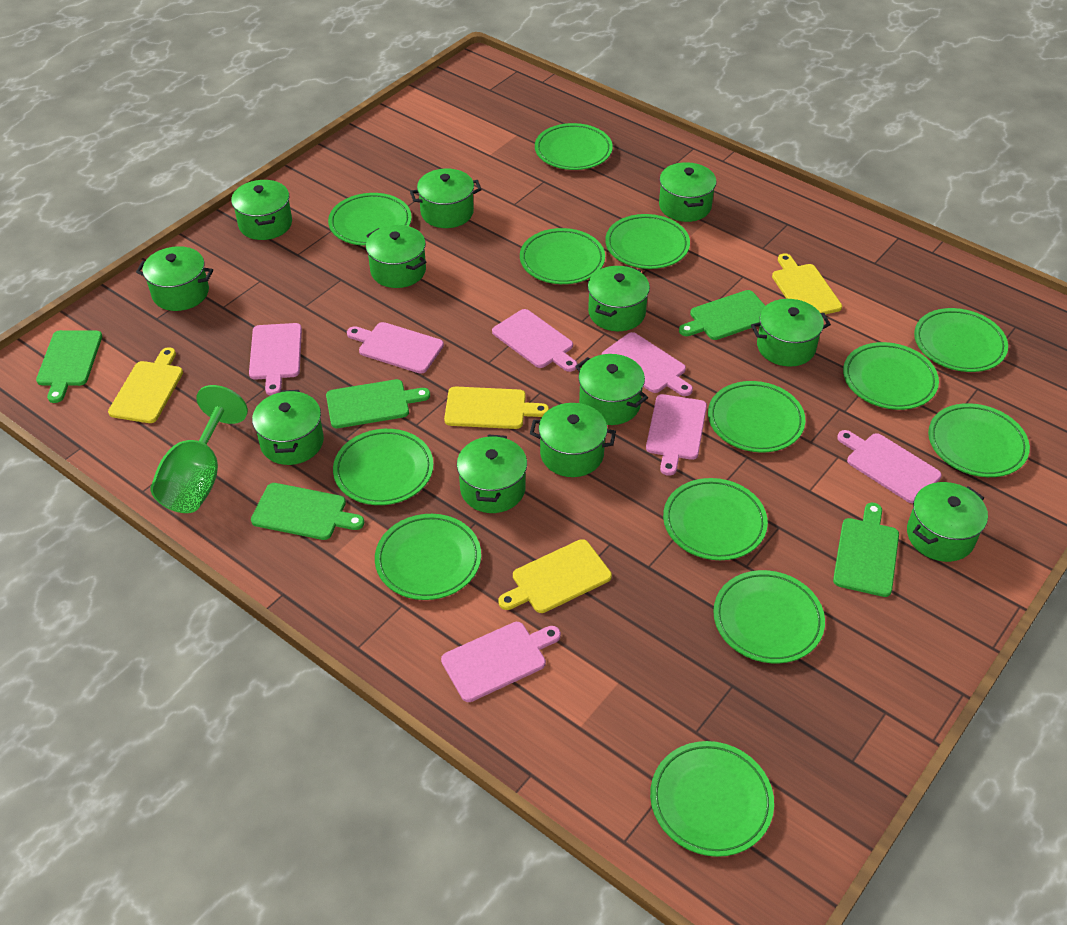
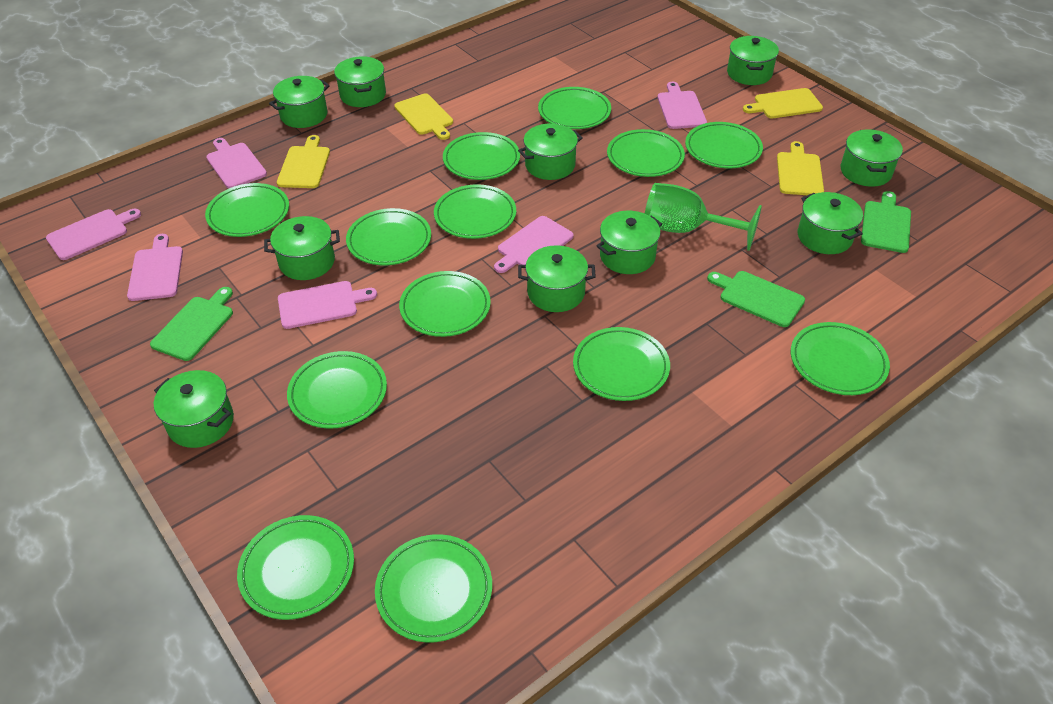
green cutting board: 5 -> 3
green pot: 12 -> 10
pink cutting board: 7 -> 6

